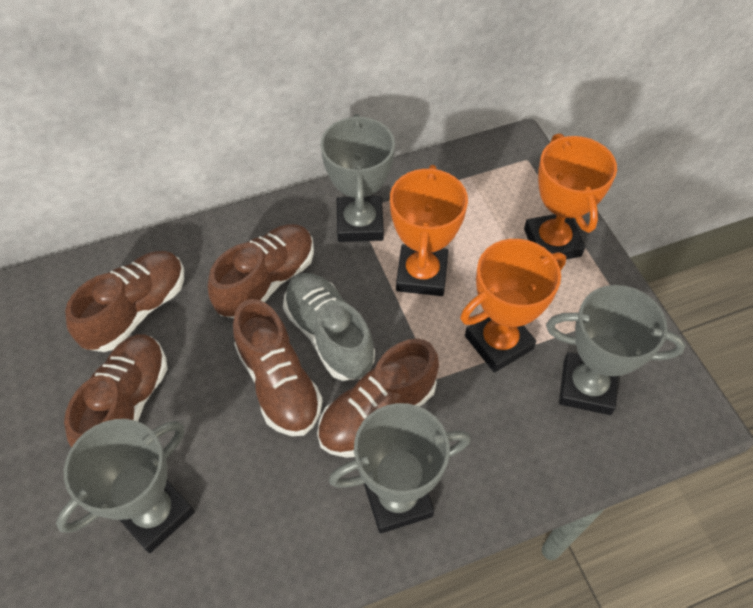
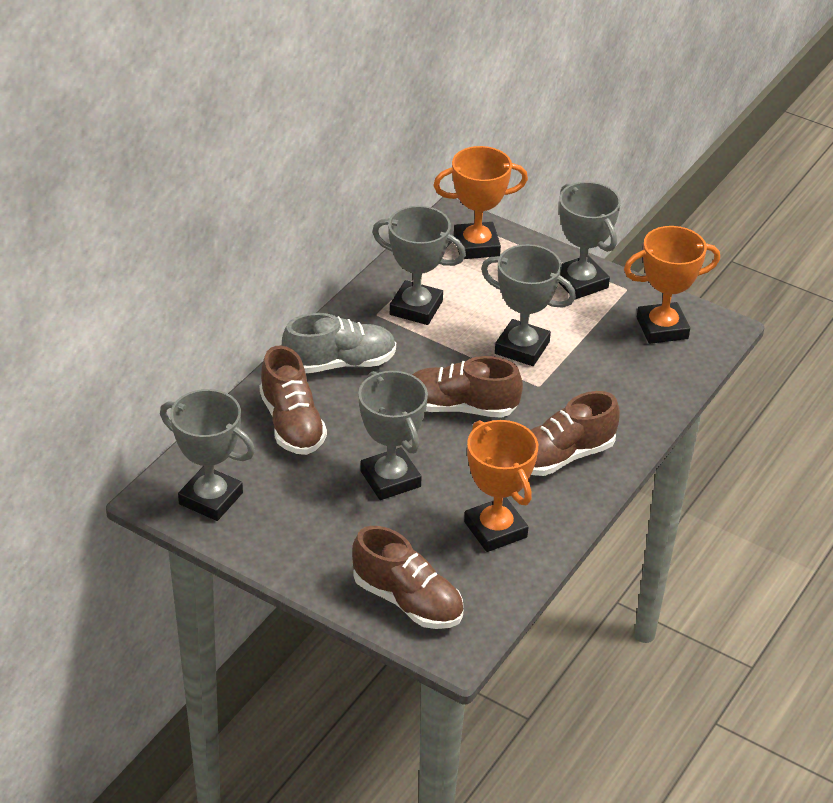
brown shoe: 5 -> 4
grey trophy: 4 -> 5

